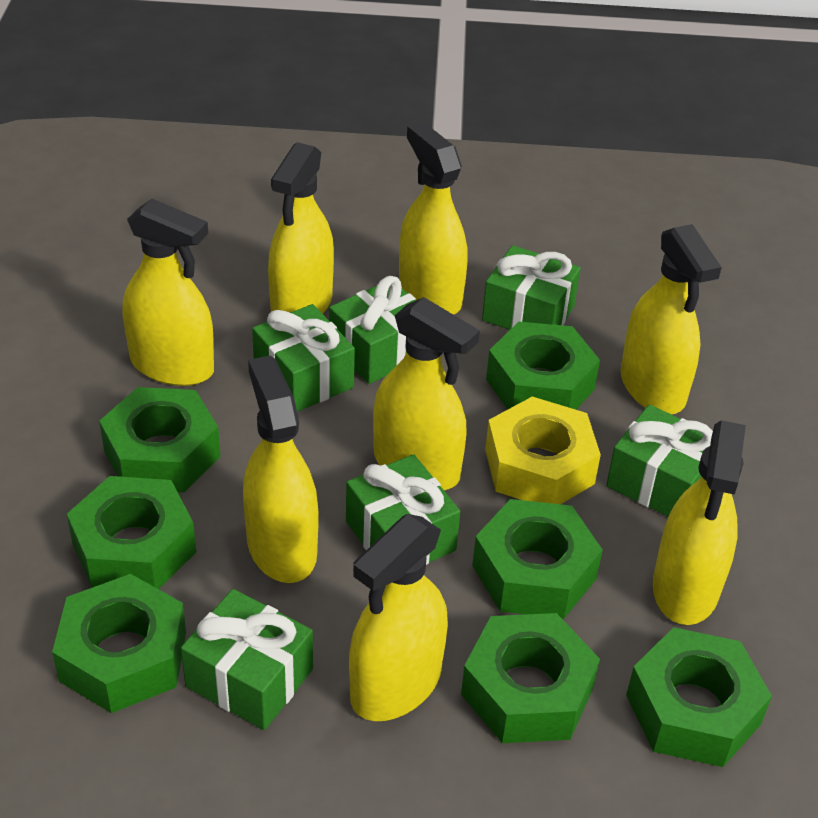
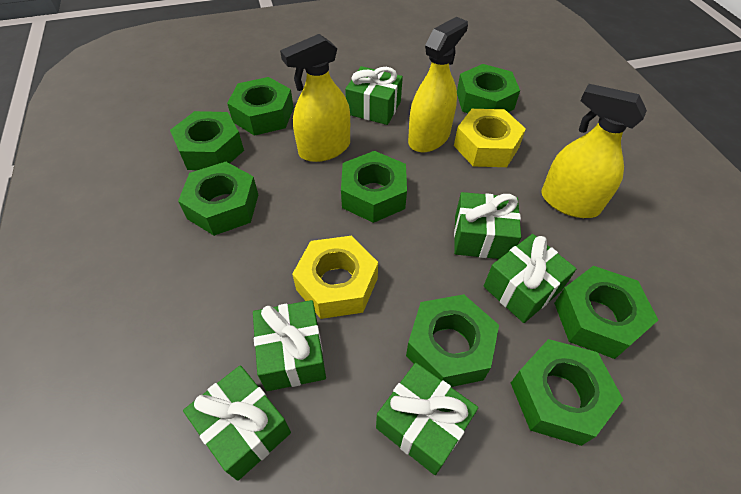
green nut: 7 -> 8
yellow nut: 1 -> 2
yellow spray bottle: 8 -> 3

